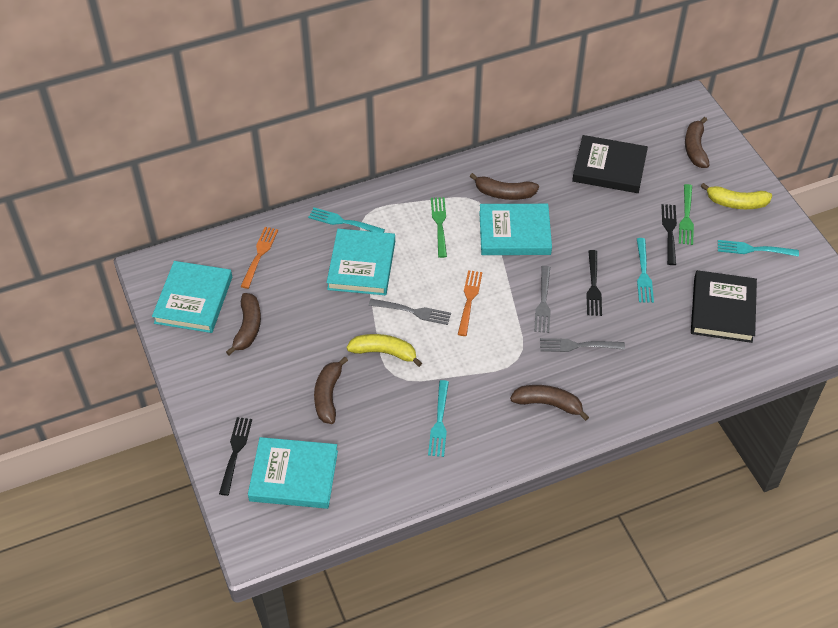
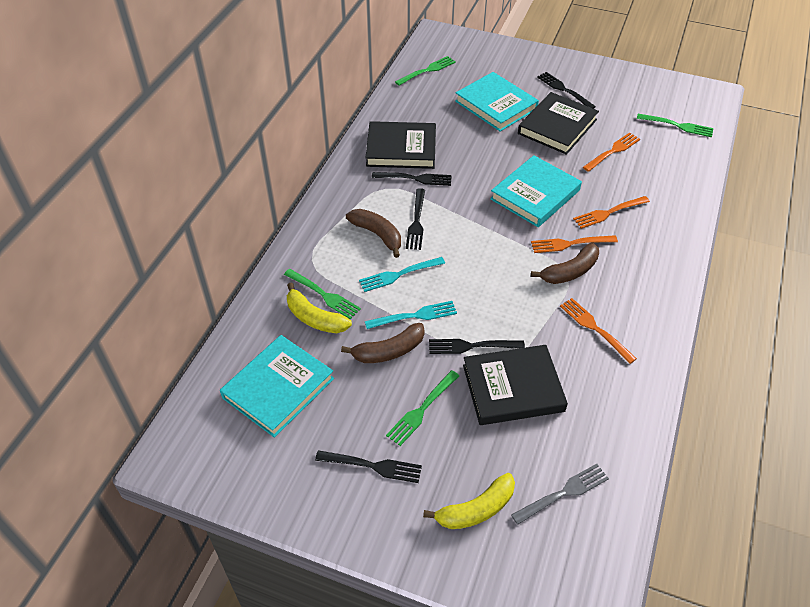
black book: 2 -> 3
black fork: 3 -> 5
brown banana: 5 -> 3
green fork: 2 -> 4
grey fork: 3 -> 1
orange fork: 2 -> 4
turquoise book: 4 -> 3
turquoise fork: 4 -> 2

